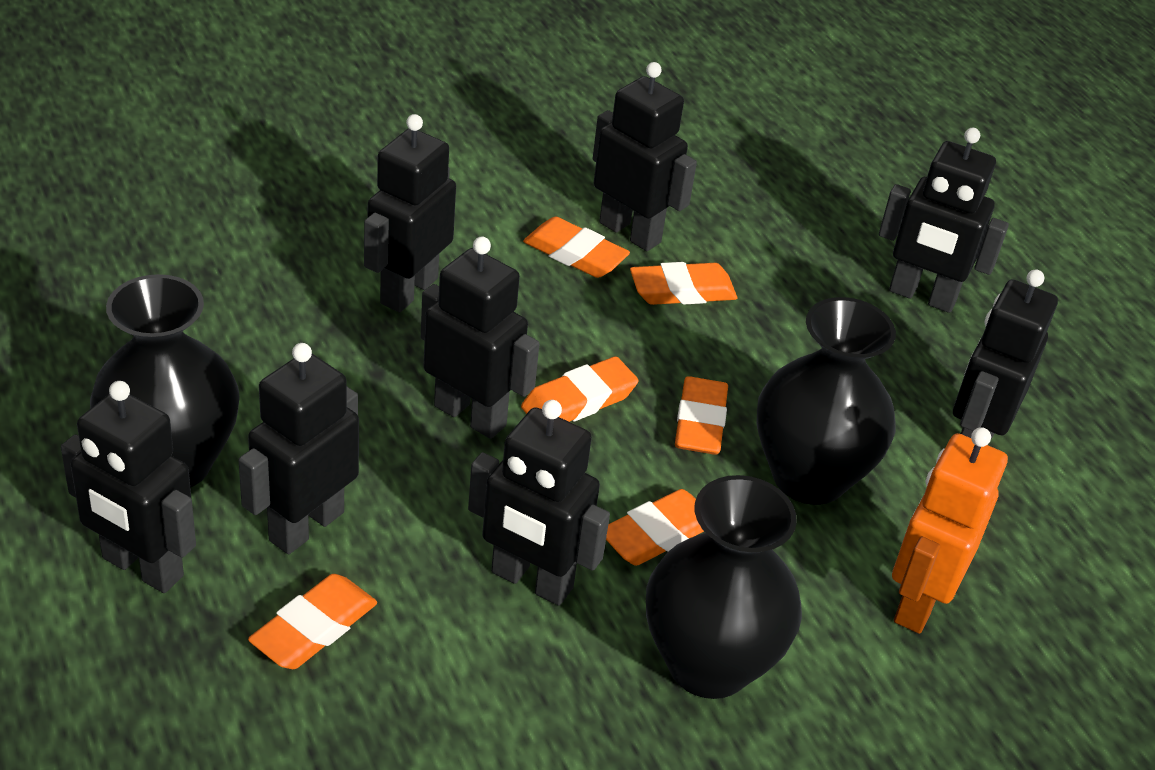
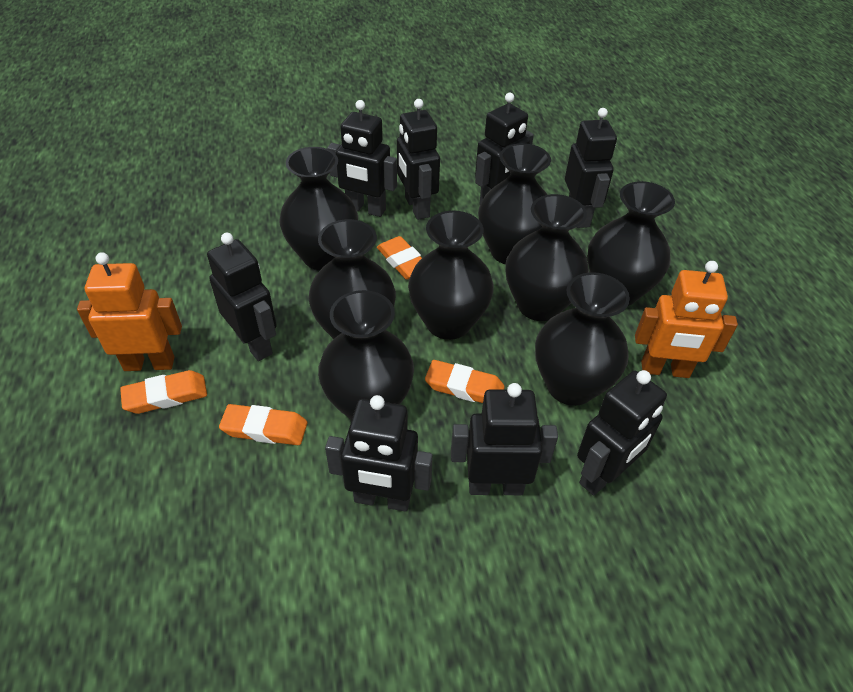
black vase: 3 -> 8
orange eraser: 6 -> 4
orange robot: 1 -> 2

